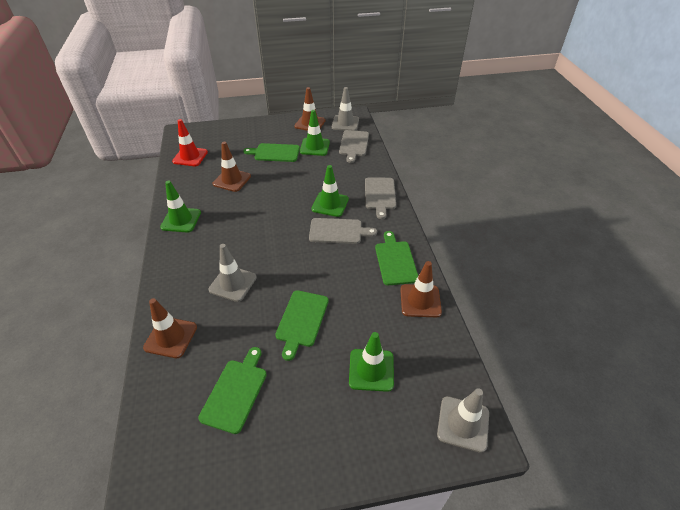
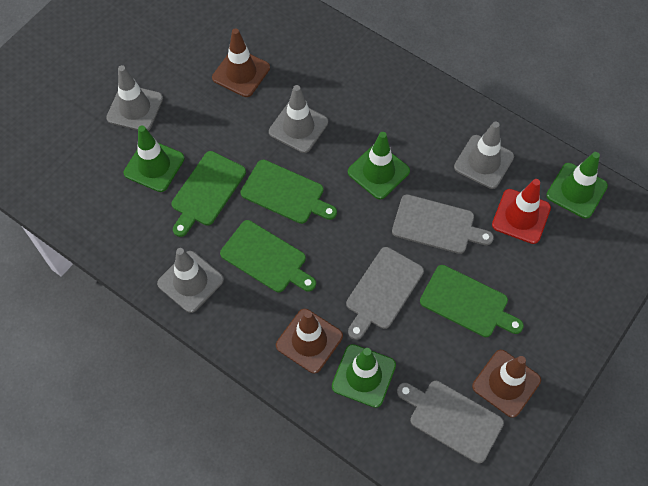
brown traffic cone: 4 -> 3
grey traffic cone: 3 -> 4

